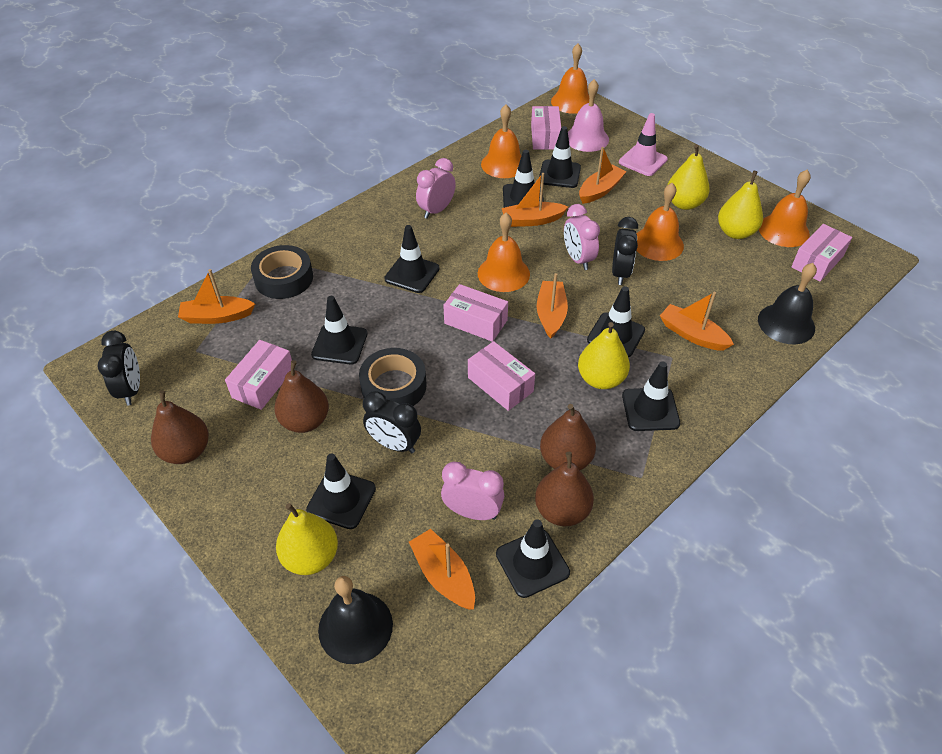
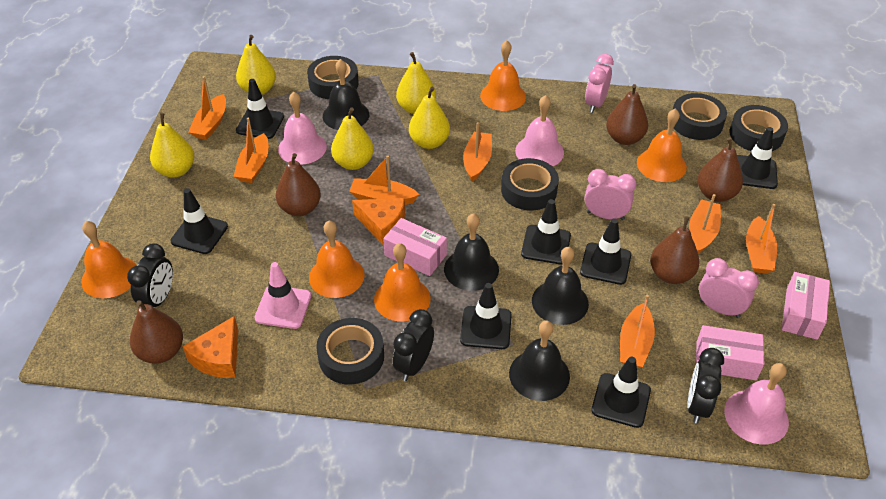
black bell: 2 -> 4
black tape: 2 -> 5
black traffic cone: 8 -> 7
brown pear: 4 -> 5
orange boat: 6 -> 7
orange cheese: 0 -> 2
pink bell: 1 -> 3
pink box: 5 -> 3
yellow pear: 4 -> 5

